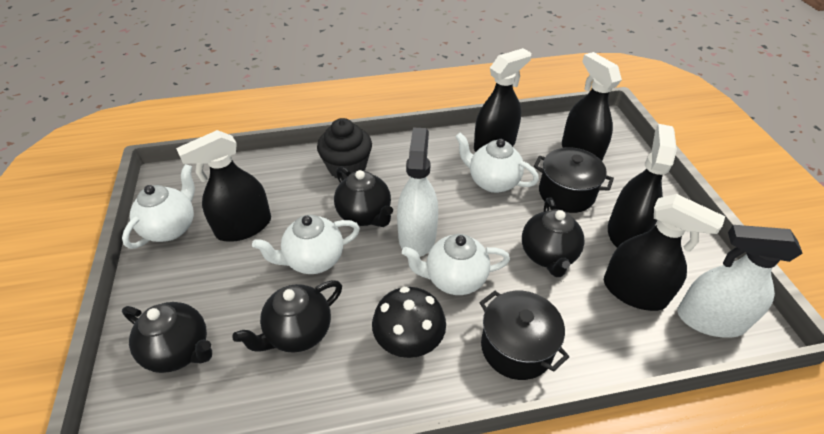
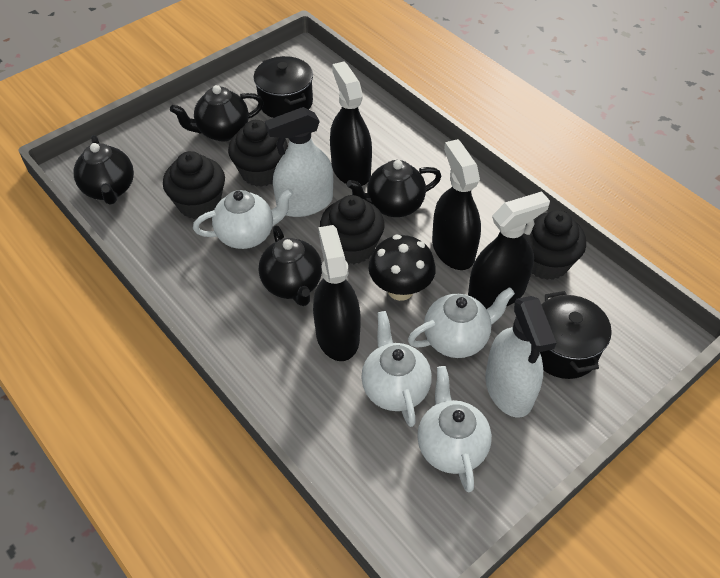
black cupcake: 1 -> 4
black spray bottle: 5 -> 4

